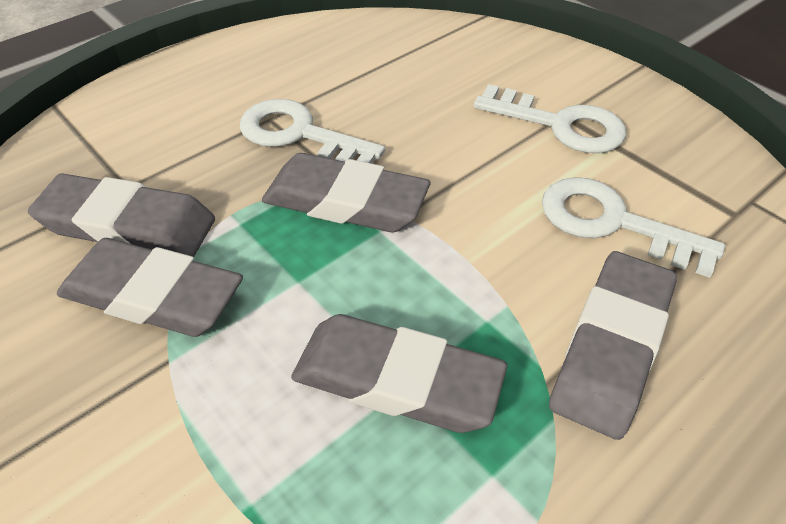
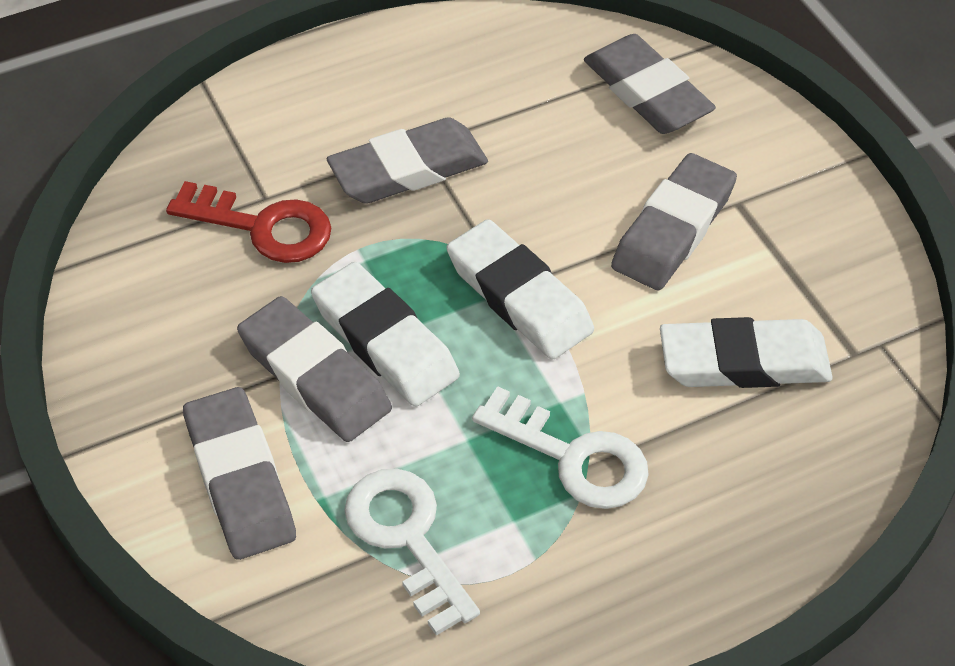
red key: 0 -> 1
white eraser: 0 -> 3
white key: 3 -> 2

